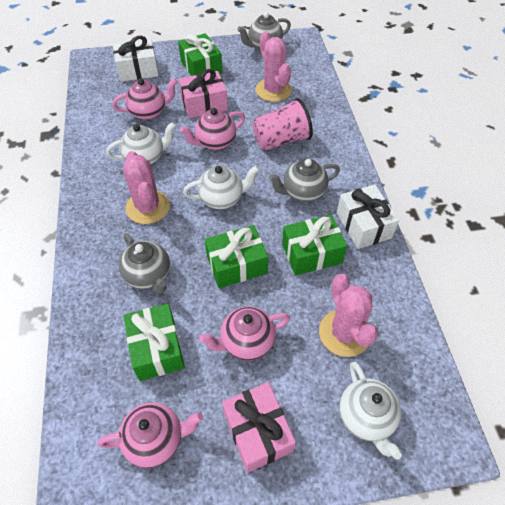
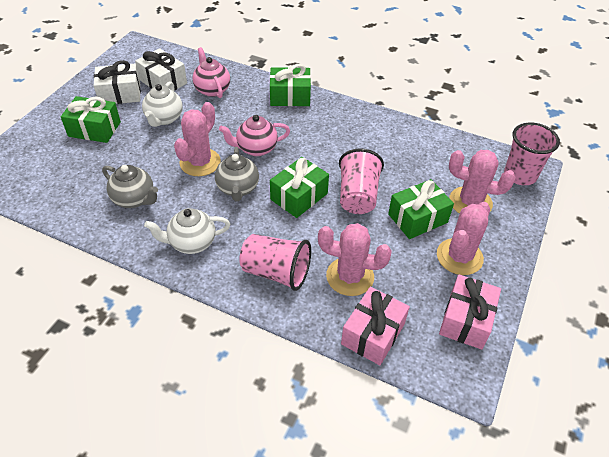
grey teapot: 3 -> 2
pink cactus: 3 -> 4
pink cup: 1 -> 3
pink teapot: 4 -> 2
white teapot: 3 -> 2

